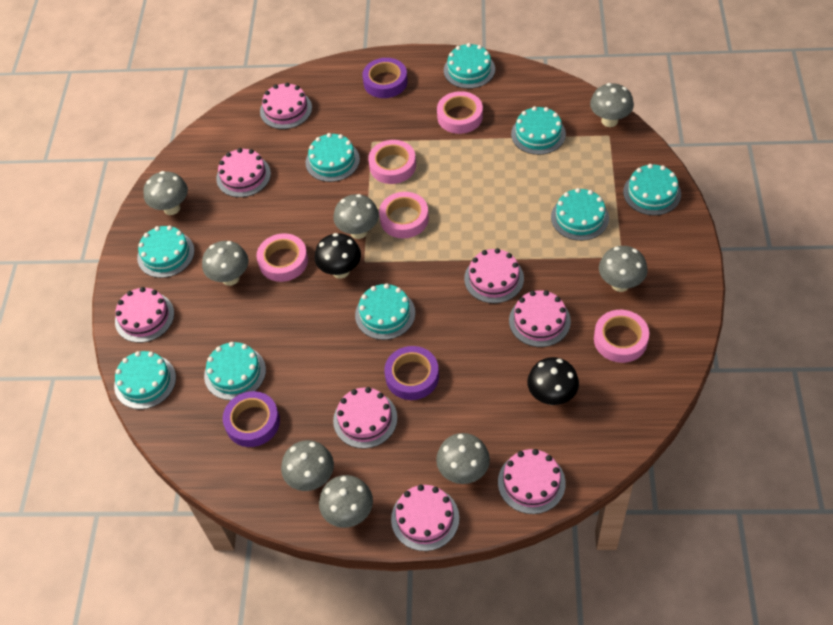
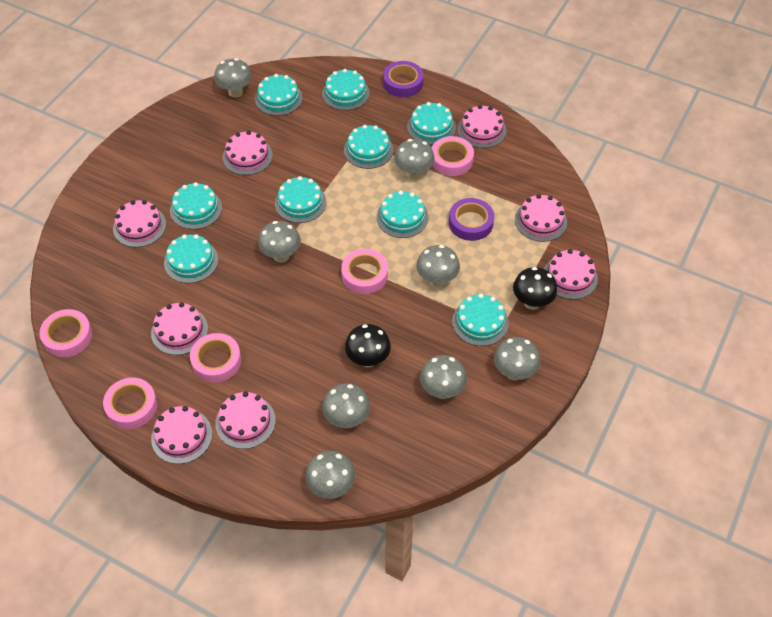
purple tape: 3 -> 2

